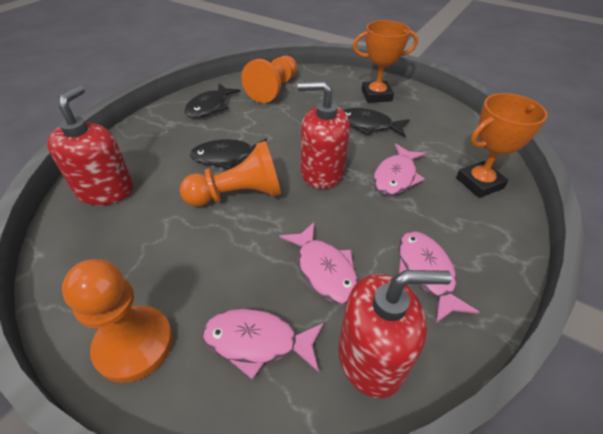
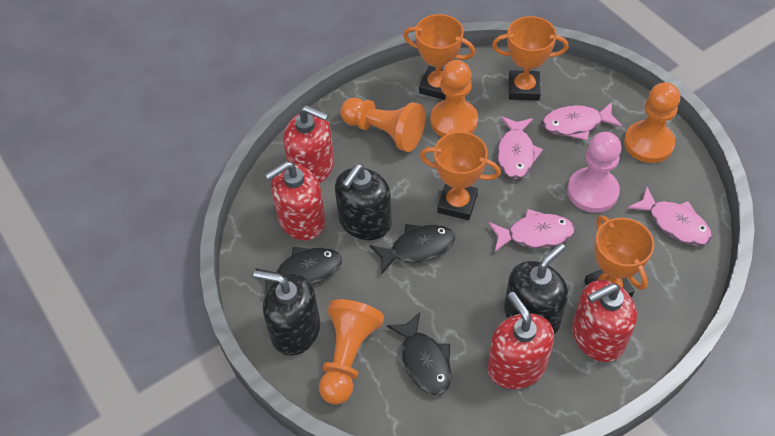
black soap dispenser: 0 -> 3
orange pawn: 3 -> 4
orange trophy: 2 -> 4
pink pawn: 0 -> 1
red soap dispenser: 3 -> 4

